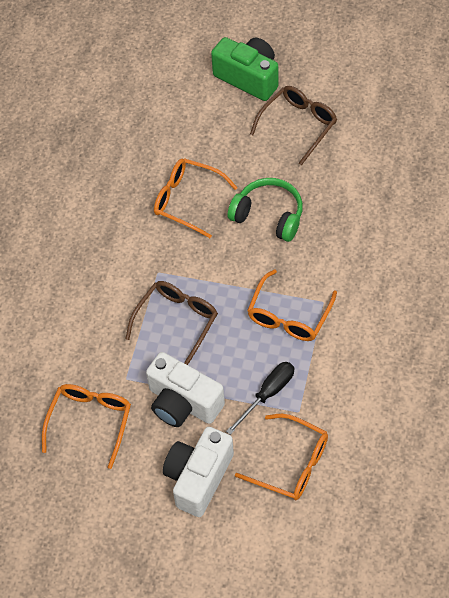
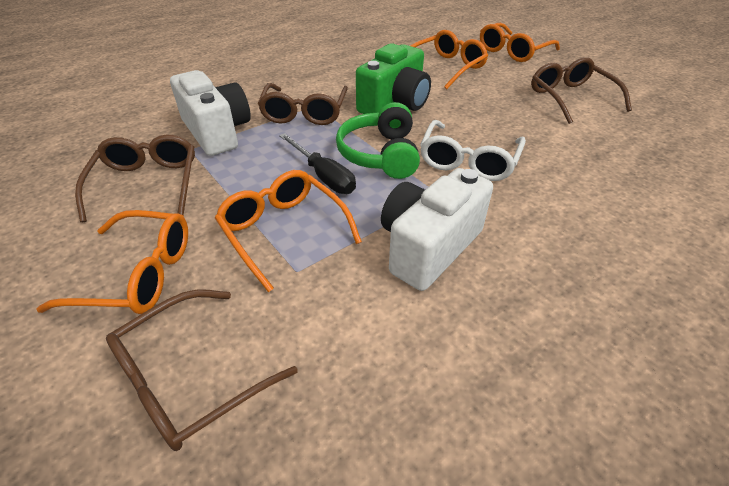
brown glasses: 2 -> 4
white glasses: 0 -> 1

